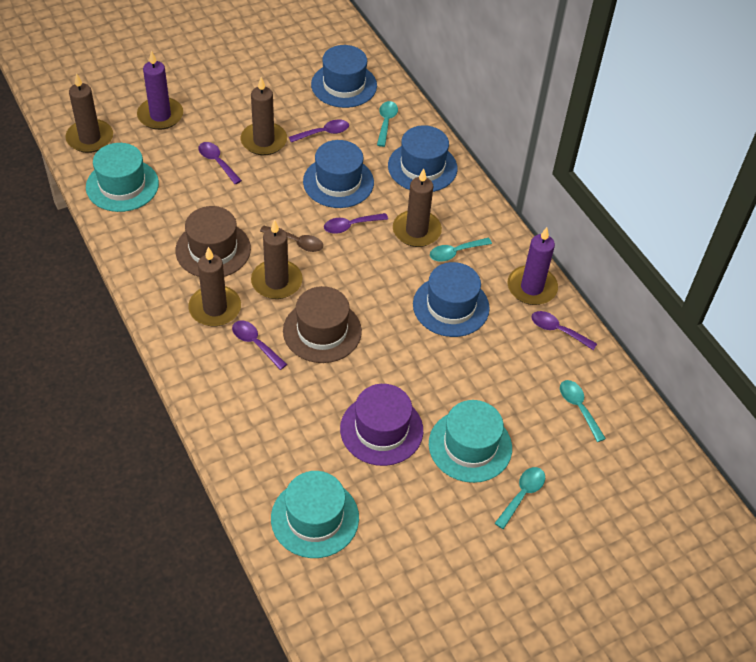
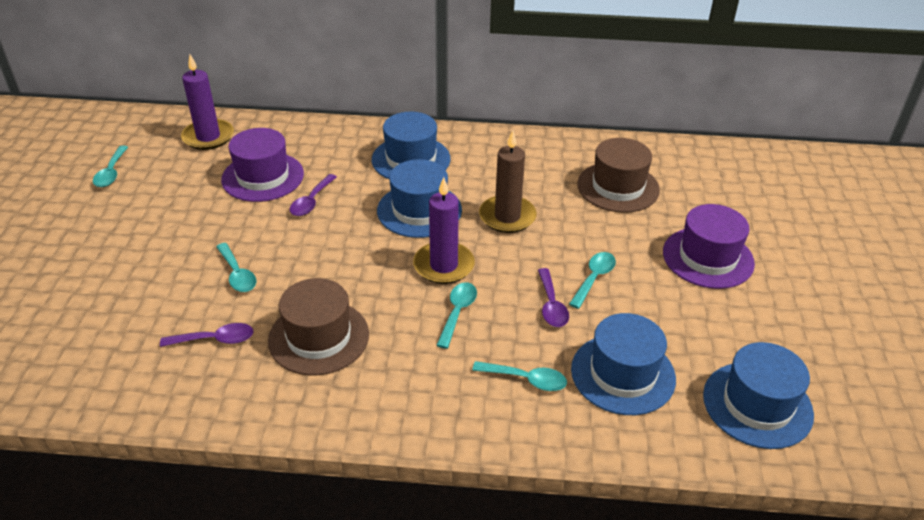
brown candle: 5 -> 1
brown spoon: 1 -> 0
purple hat: 1 -> 2
purple spoon: 5 -> 3
turquoise hat: 3 -> 0
turquoise spoon: 4 -> 5

